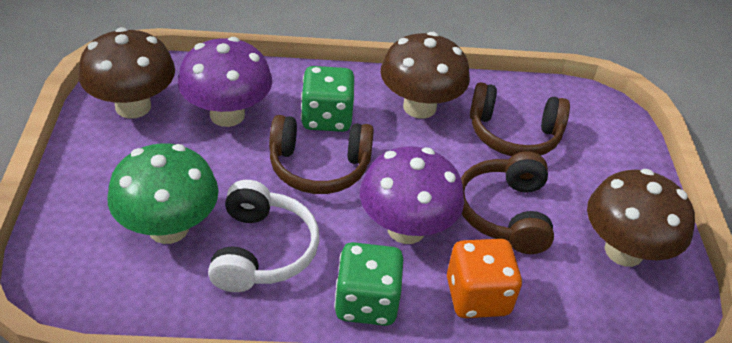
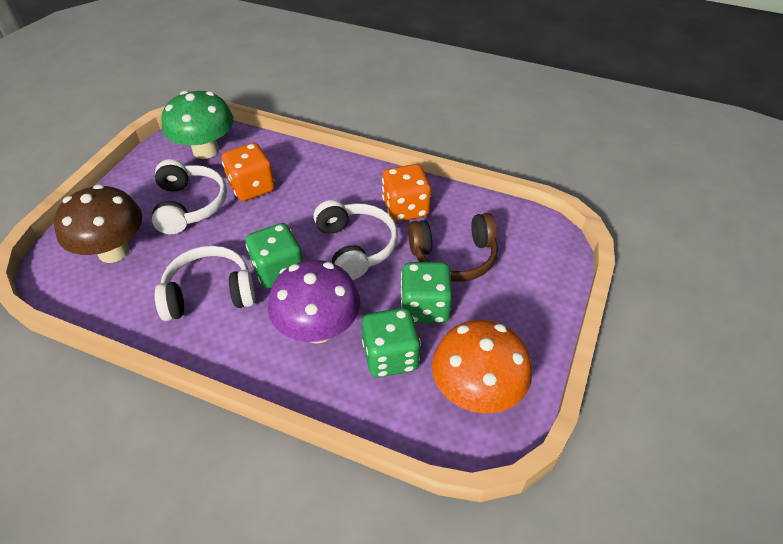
brown headphones: 3 -> 1
brown mushroom: 3 -> 1
green dice: 2 -> 3
orange dice: 1 -> 2
orange mushroom: 0 -> 1
purple mushroom: 2 -> 1
white headphones: 1 -> 3

